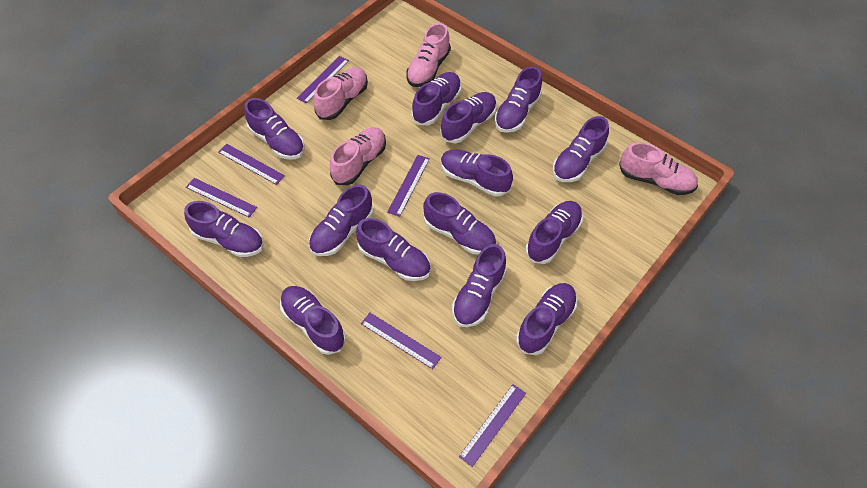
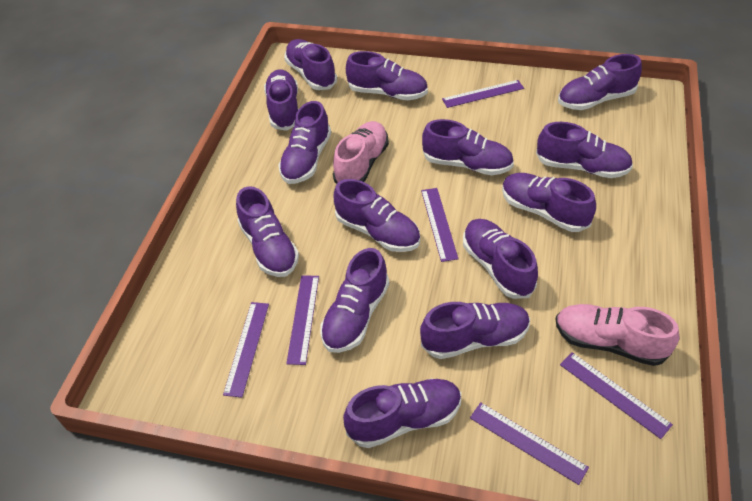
pink shoe: 4 -> 2

